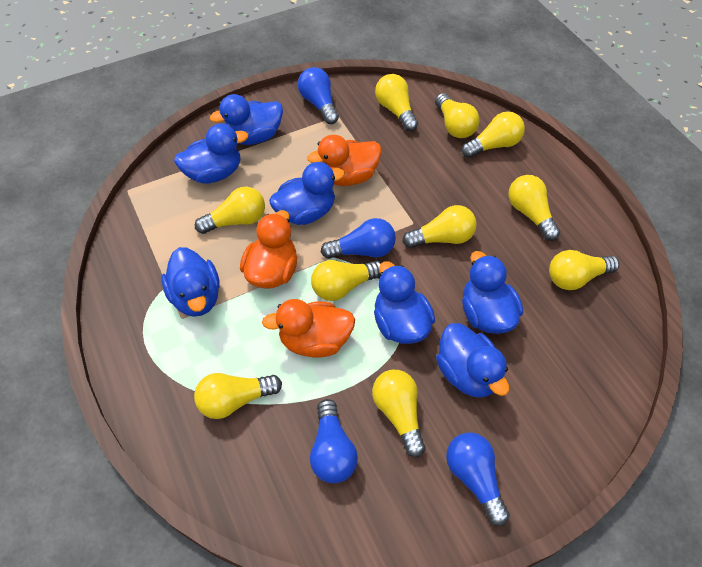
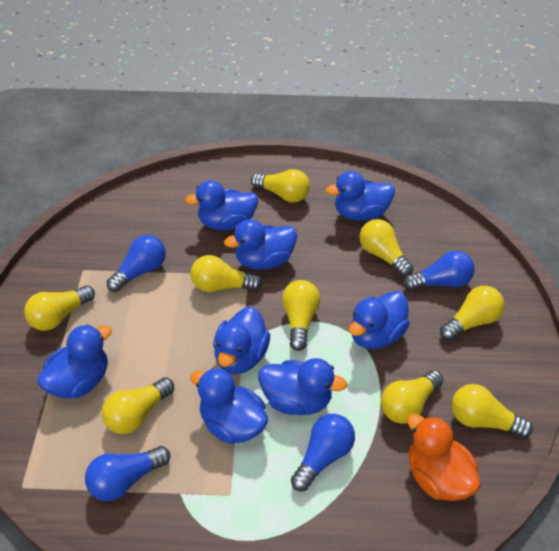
blue duck: 7 -> 8
orange duck: 3 -> 1
yellow light bulb: 10 -> 9

